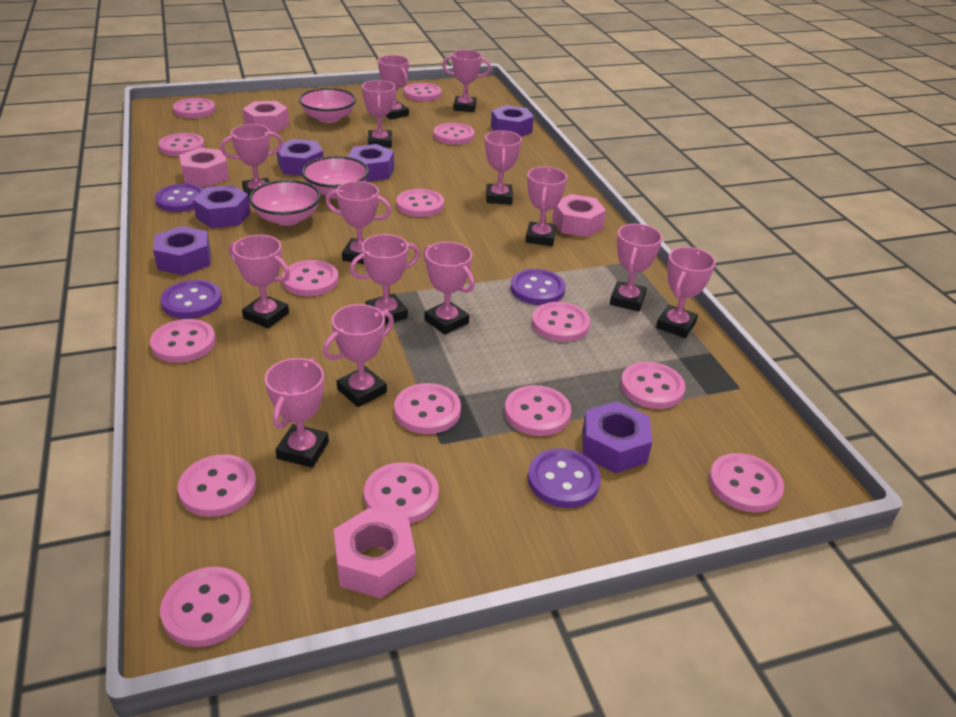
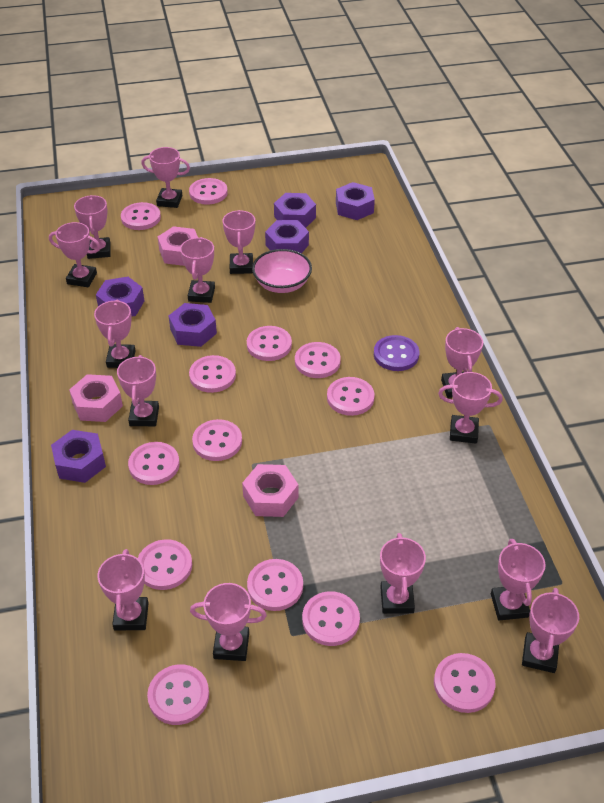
pink bowl: 3 -> 1
pink button: 15 -> 13
pink nut: 4 -> 3
purple button: 4 -> 1

